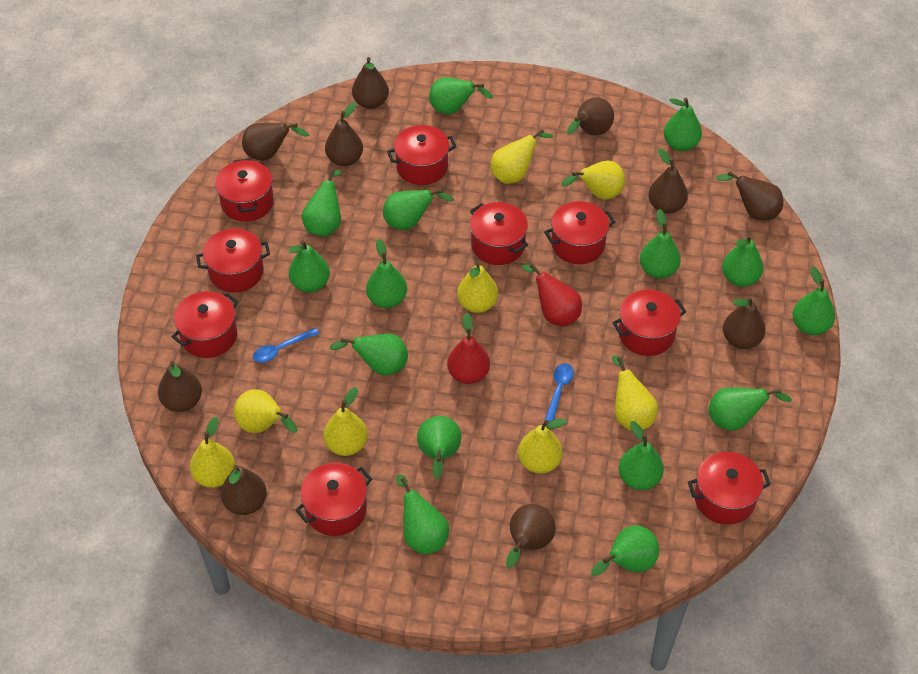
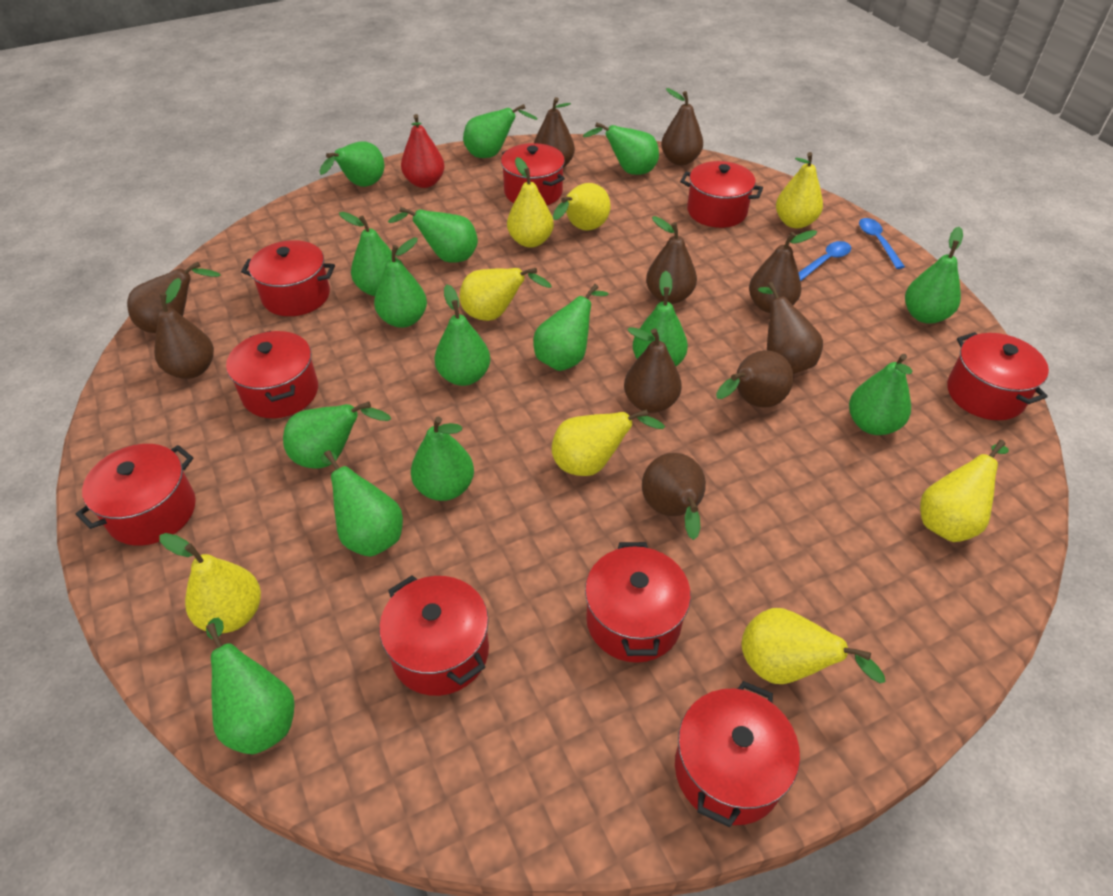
red pear: 2 -> 1

